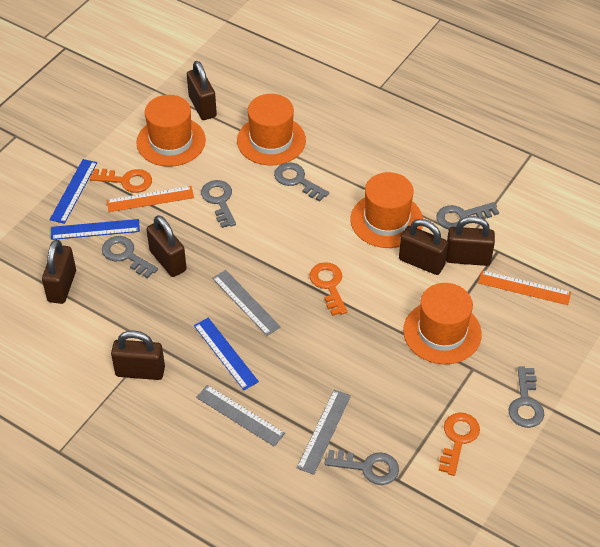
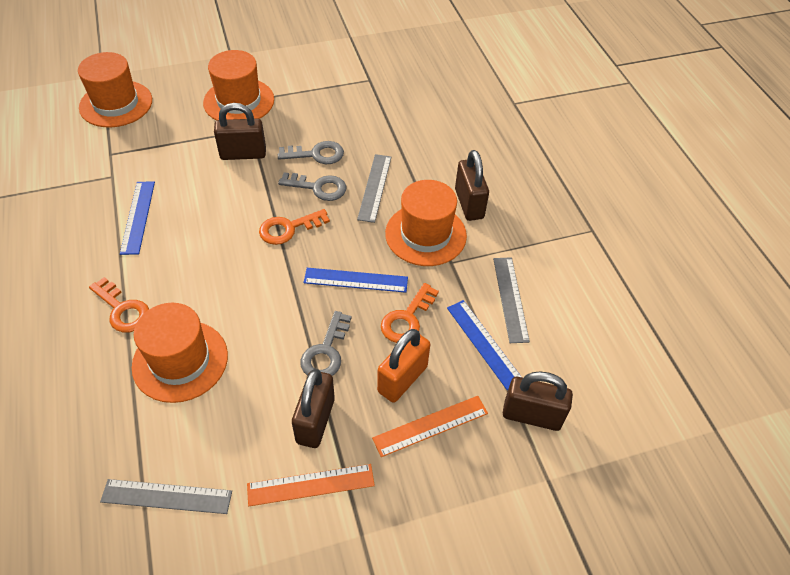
brown padlock: 6 -> 4
grey key: 6 -> 3
orange padlock: 0 -> 1

